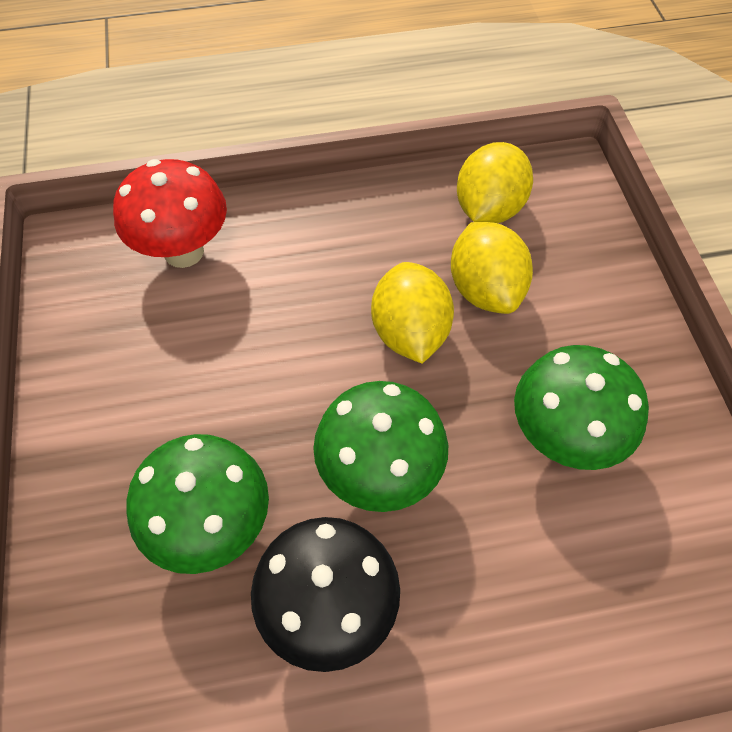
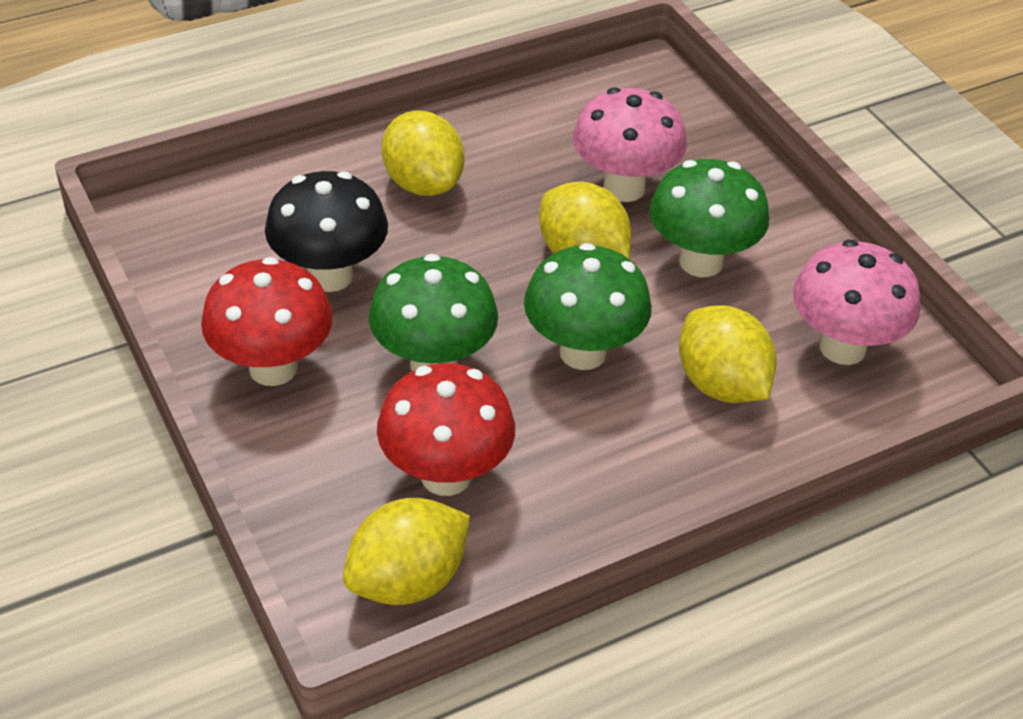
pink mushroom: 0 -> 2
red mushroom: 1 -> 2
yellow lemon: 3 -> 4

